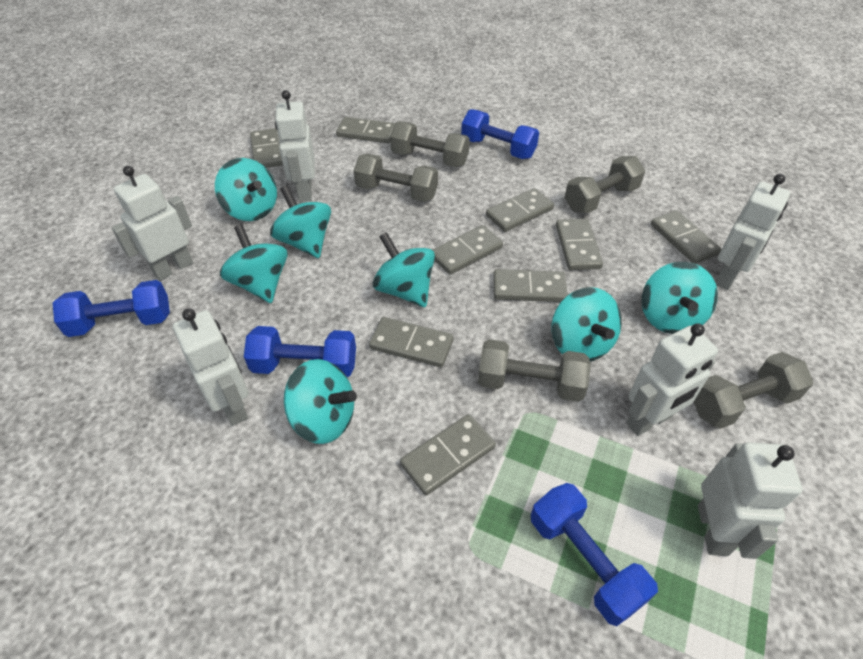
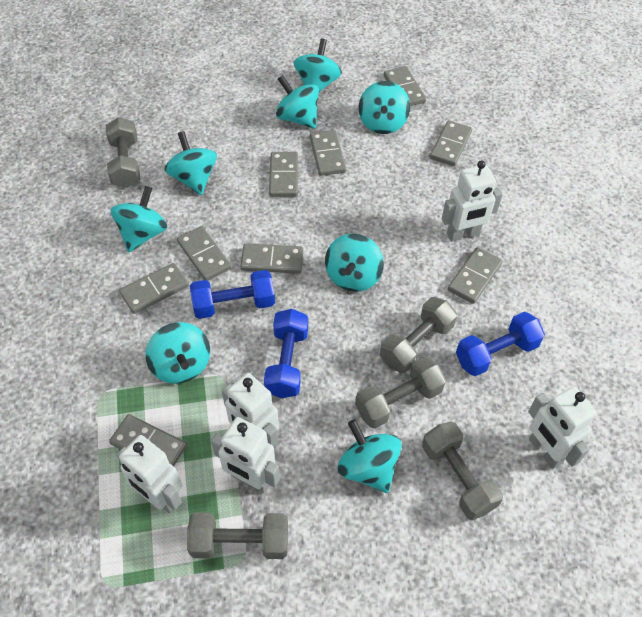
blue dumbbell: 4 -> 3
turquoise spinning top: 7 -> 8
white robot: 6 -> 5

